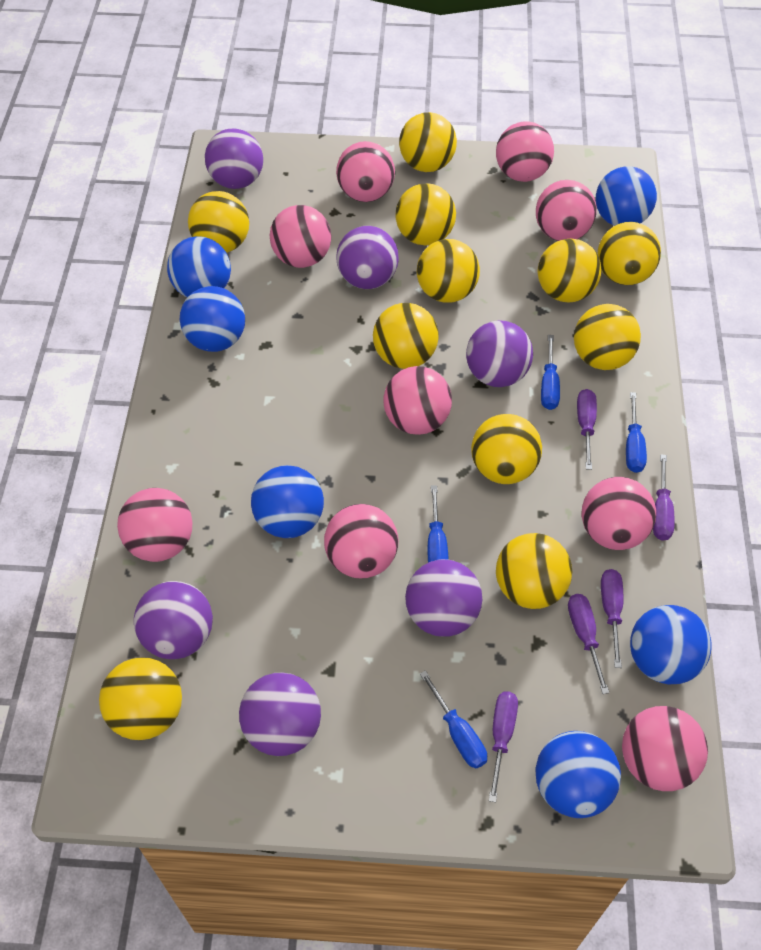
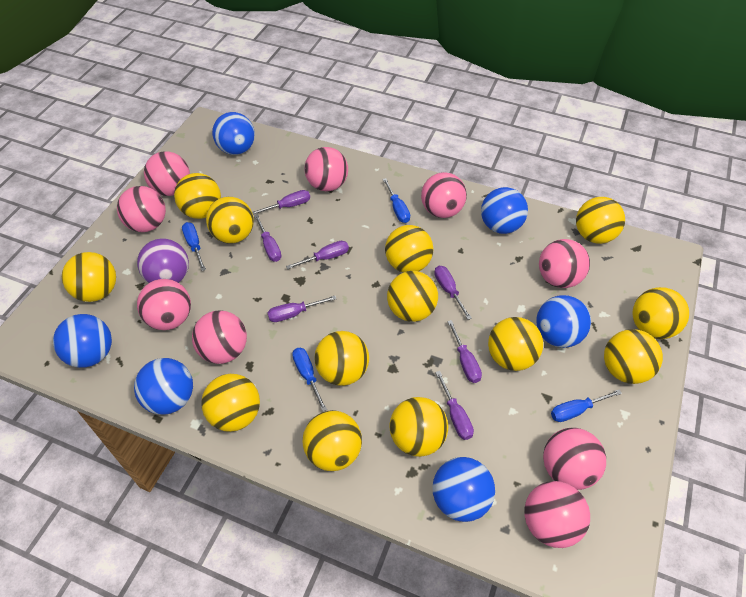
purple ball: 6 -> 1
purple screwdriver: 5 -> 7
yellow ball: 11 -> 13

